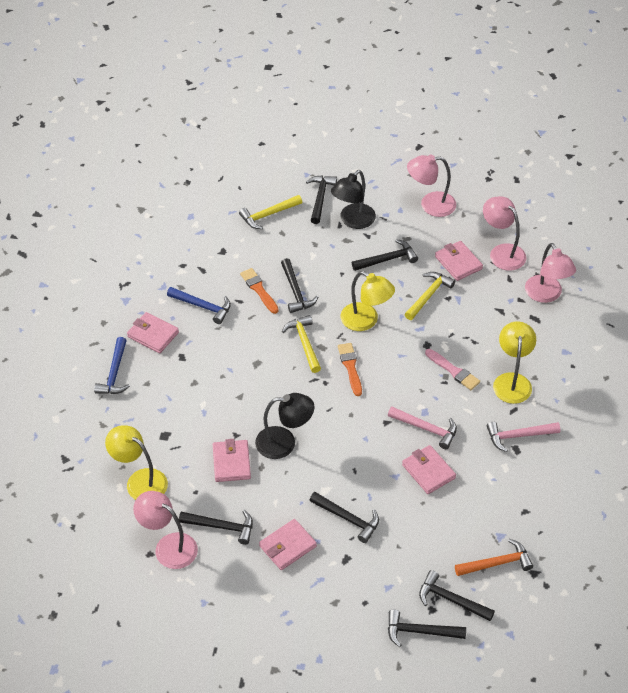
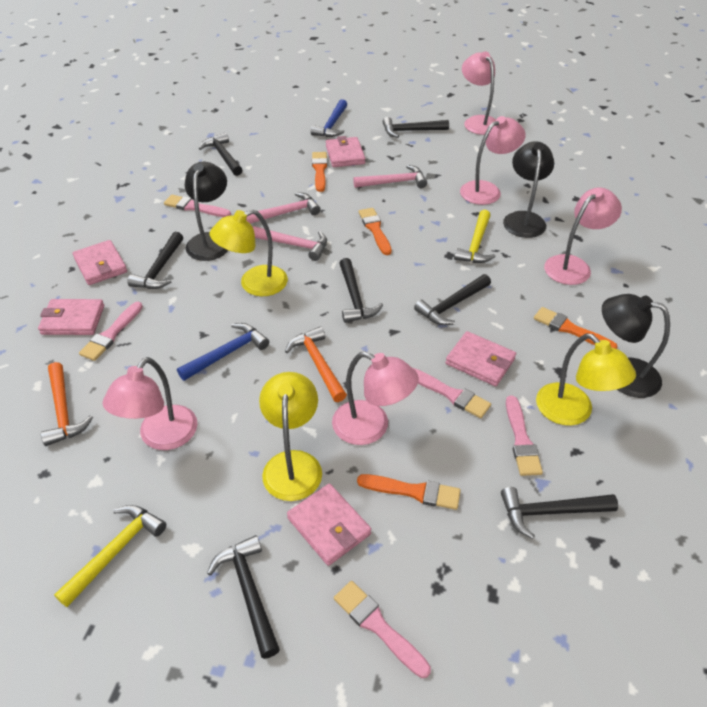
black lamp: 2 -> 3
orange brush: 2 -> 4
orange hammer: 1 -> 2
pink brush: 1 -> 5
pink hammer: 2 -> 3
pink lamp: 4 -> 5
yellow hammer: 3 -> 2

